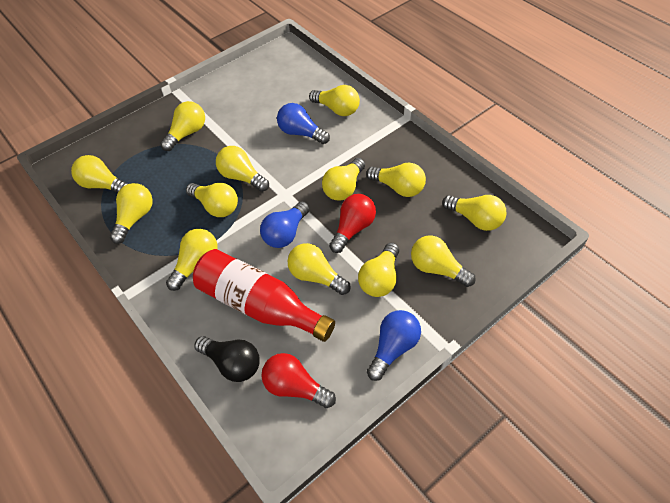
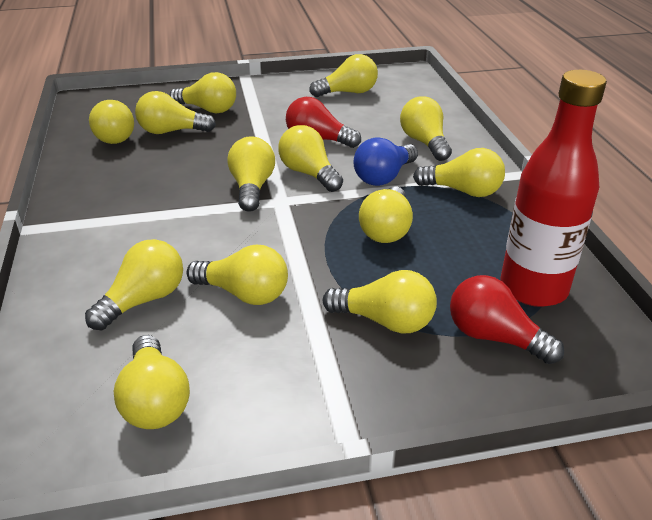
black light bulb: 1 -> 0
blue light bulb: 3 -> 1

